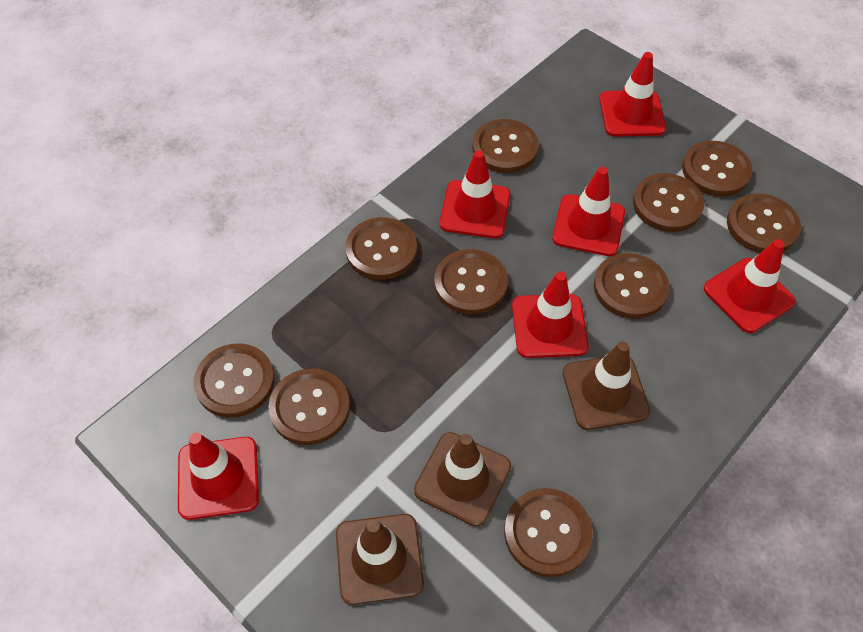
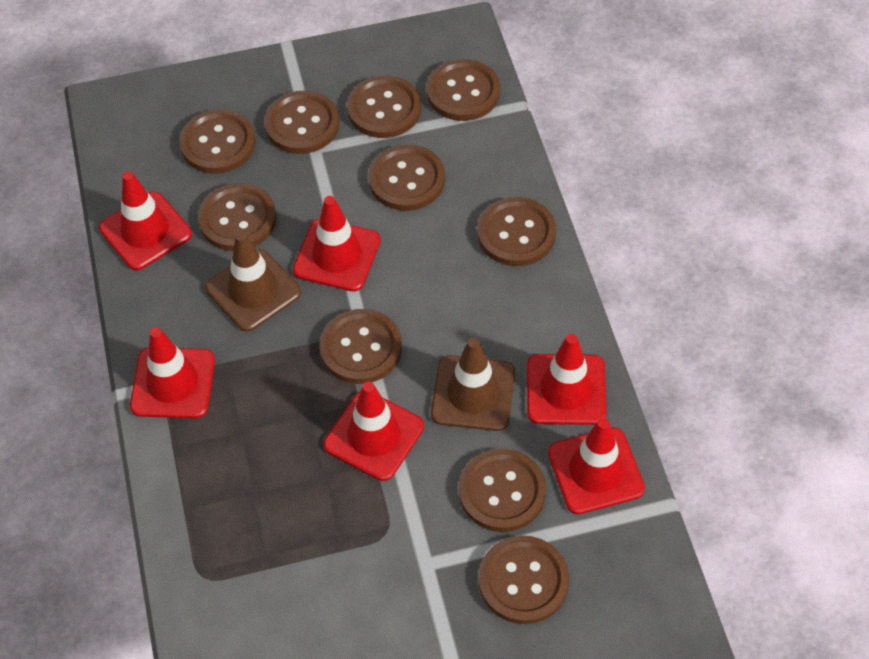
brown traffic cone: 3 -> 2

